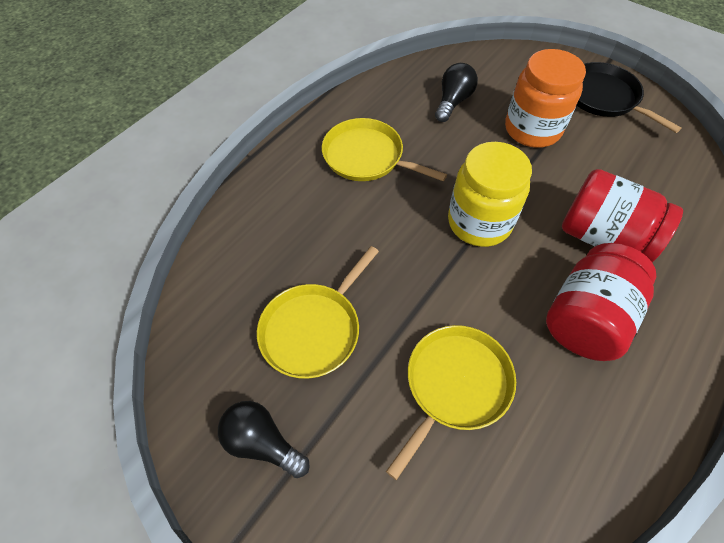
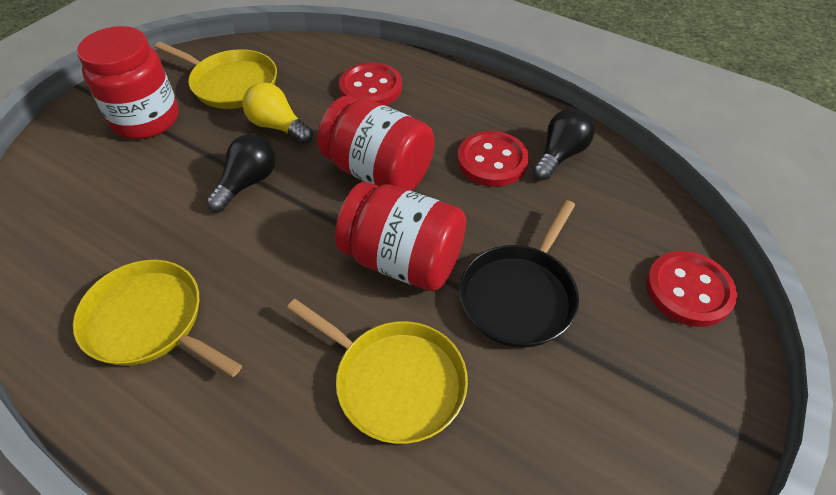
orange jar: 1 -> 0
red button: 0 -> 3
red jar: 2 -> 3
yellow jar: 1 -> 0
yellow light bulb: 0 -> 1

